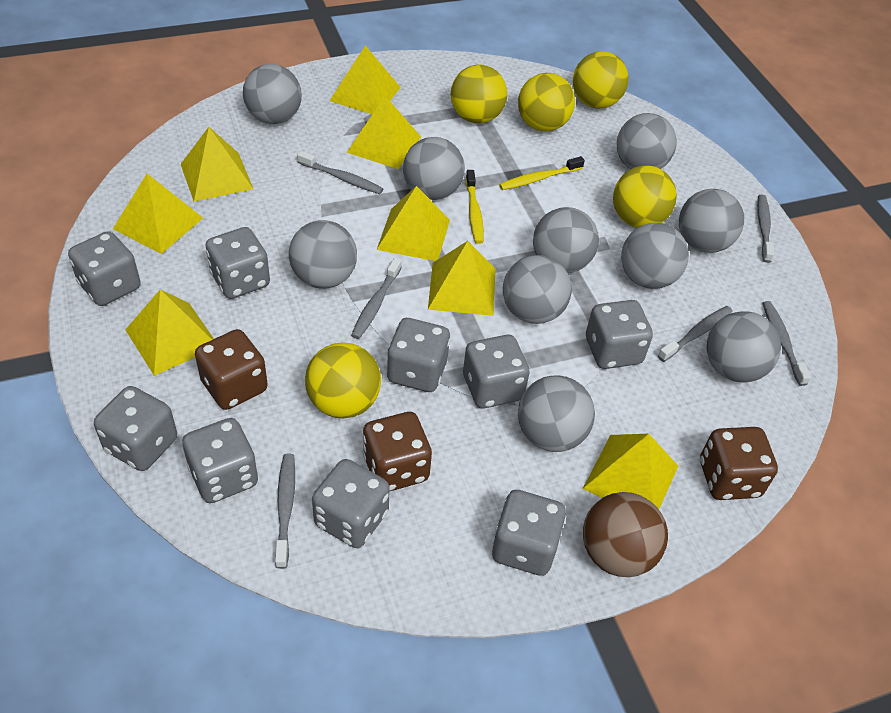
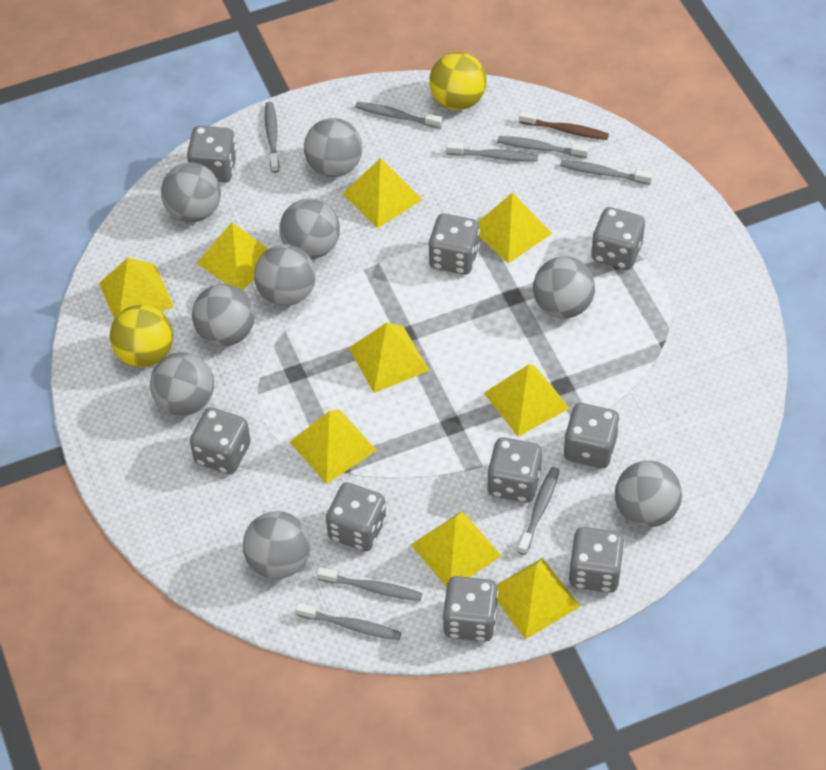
brown ball: 1 -> 0
brown dice: 3 -> 0
brown toothbrush: 0 -> 1
grey ball: 10 -> 9
grey toothbrush: 6 -> 8
yellow ball: 5 -> 2
yellow pyramid: 8 -> 9
yellow toothbrush: 2 -> 0

